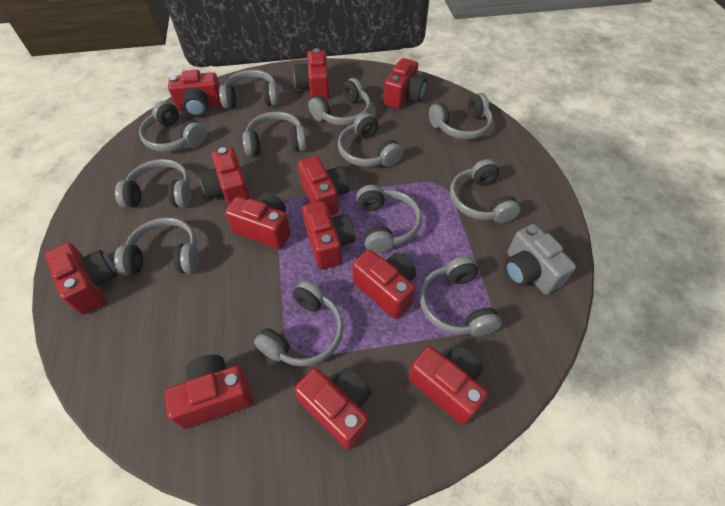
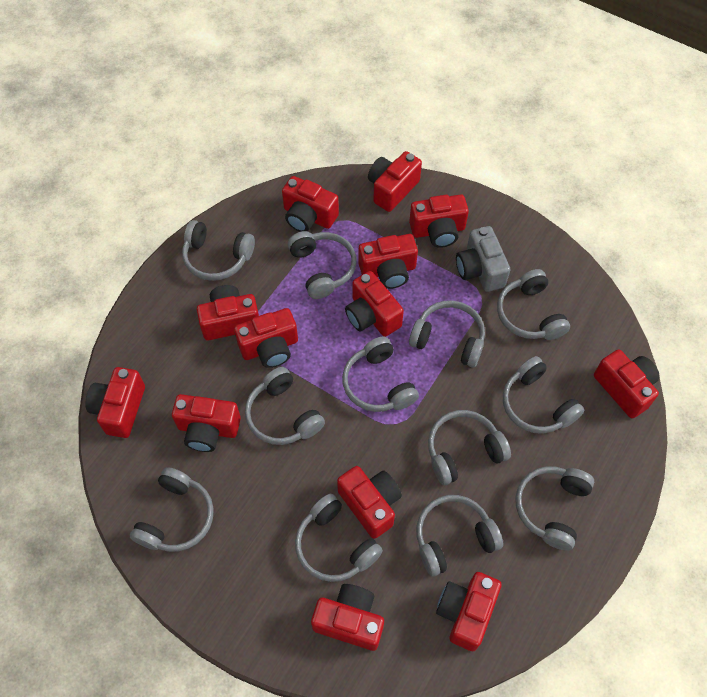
red camera: 12 -> 13

